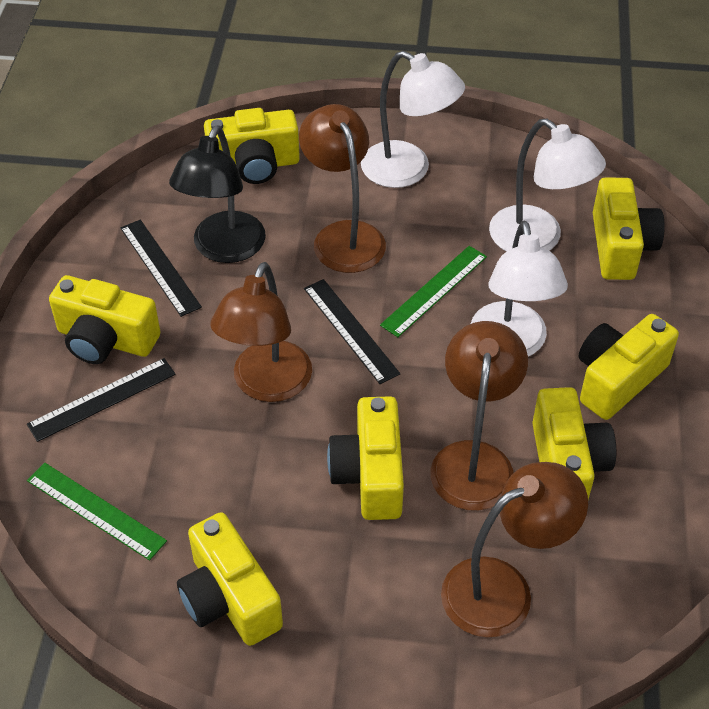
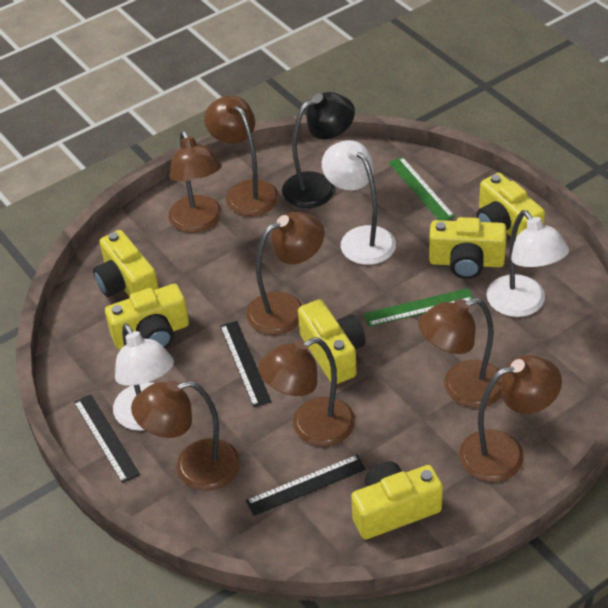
brown lamp: 4 -> 7
yellow camera: 7 -> 6

